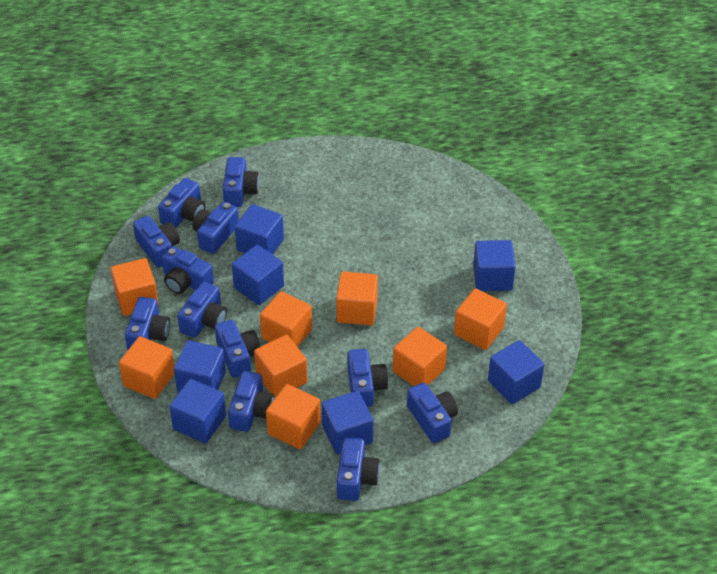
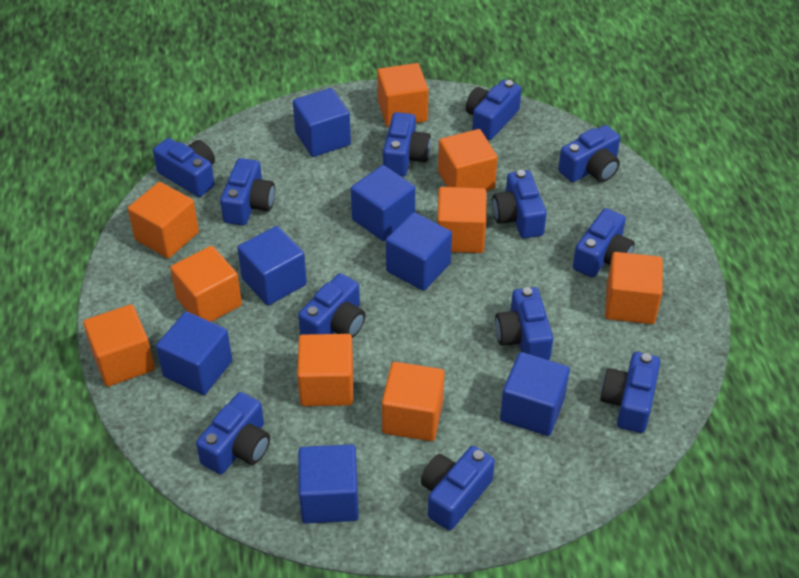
orange cube: 8 -> 9

